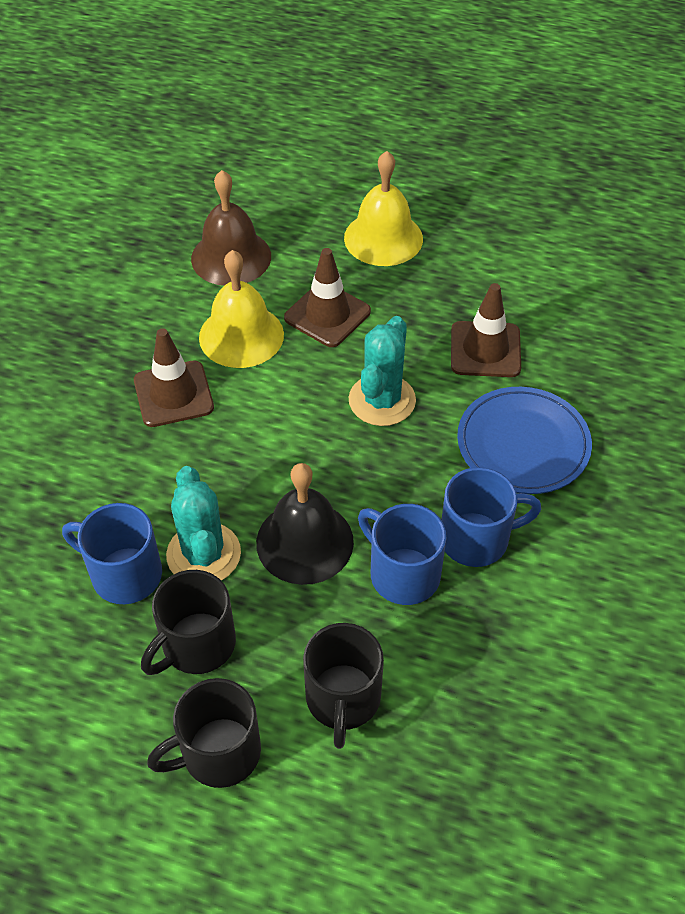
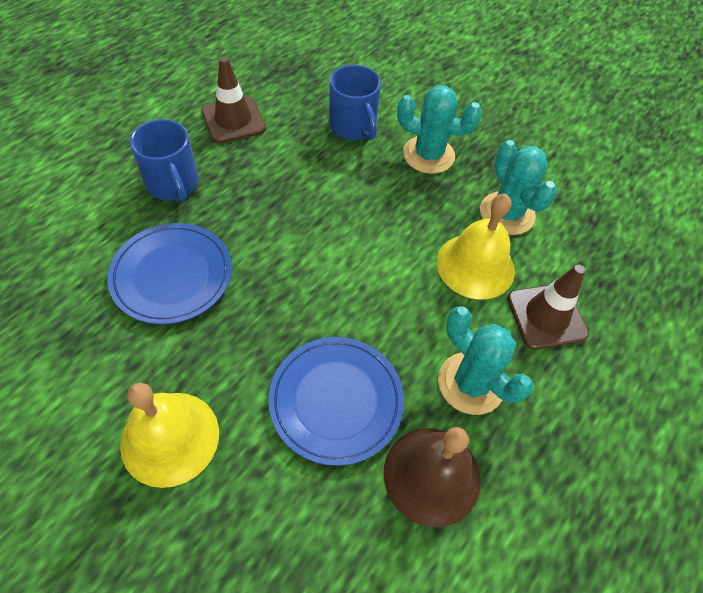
black bell: 1 -> 0
black mug: 3 -> 0
blue mug: 3 -> 2
blue plate: 1 -> 2
brown traffic cone: 3 -> 2
turquoise cactus: 2 -> 3

